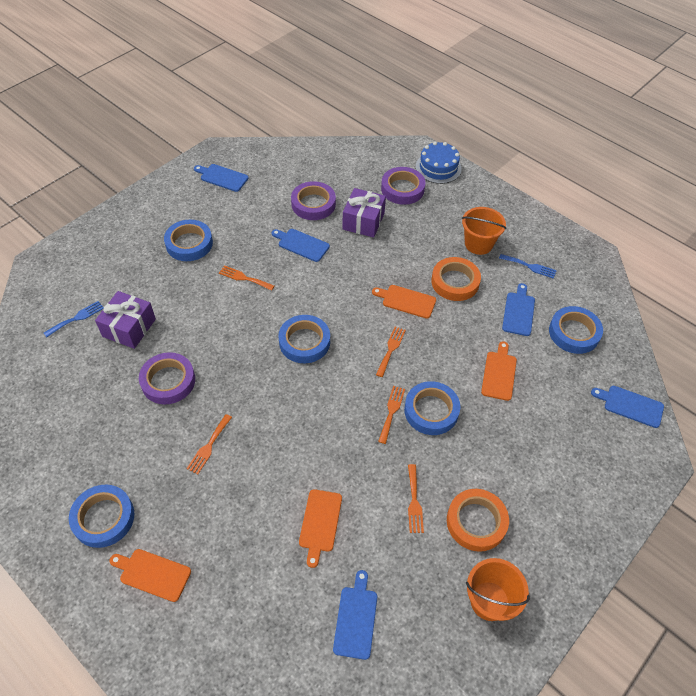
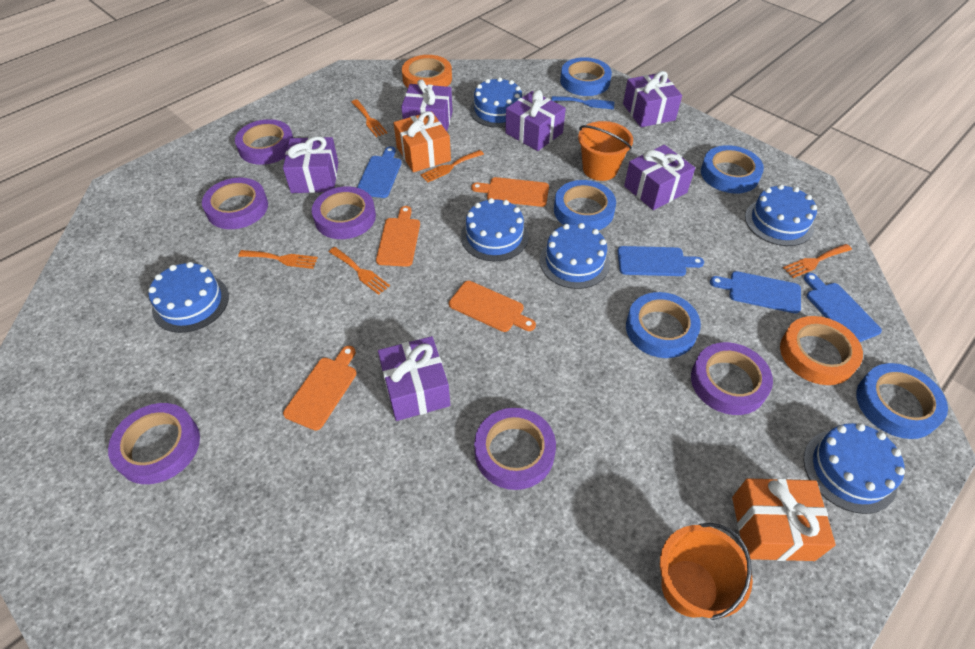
blue cake: 1 -> 6
blue cutting board: 5 -> 4
blue fork: 2 -> 1
orange gift: 0 -> 2
purple gift: 2 -> 6
purple tape: 3 -> 6

